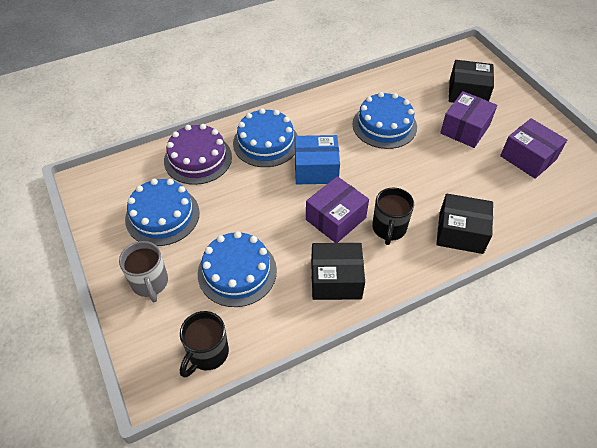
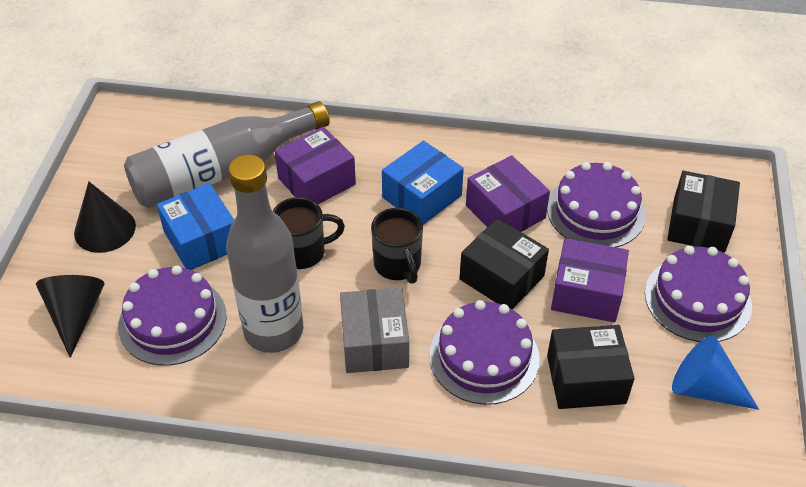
black cone: 0 -> 2
blue box: 1 -> 2
blue cake: 4 -> 0
blue cone: 0 -> 1
grey bottle: 0 -> 2
grey box: 0 -> 1
grey mug: 1 -> 0
purple cake: 1 -> 4

